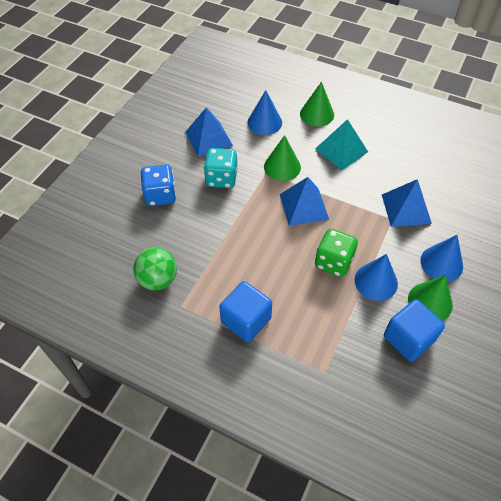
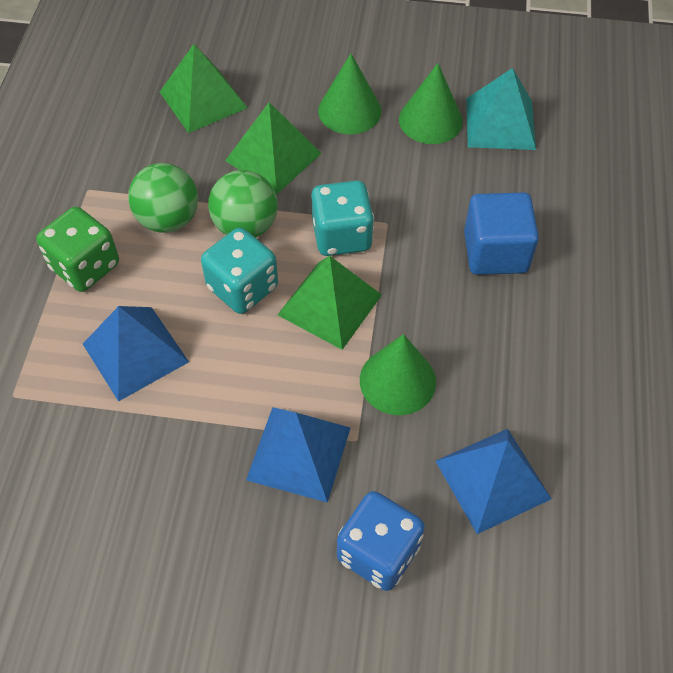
blue cone: 3 -> 0
blue cube: 2 -> 1
green ball: 1 -> 2
green pyramid: 0 -> 3
turquoise dice: 1 -> 2

